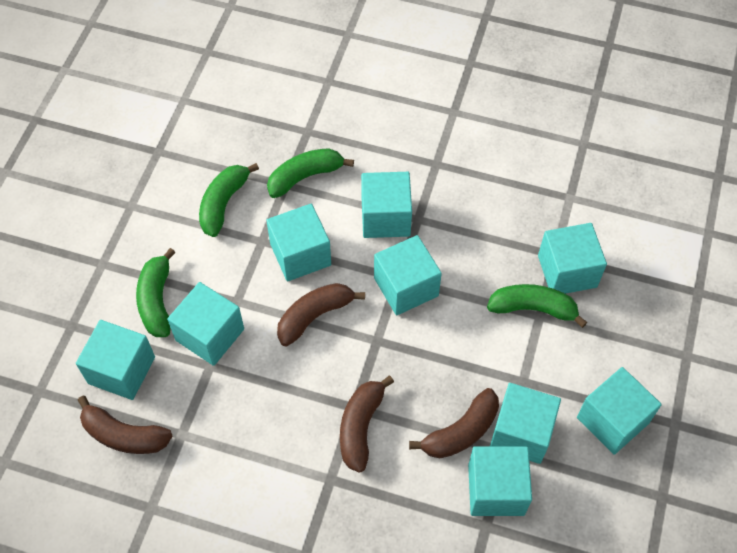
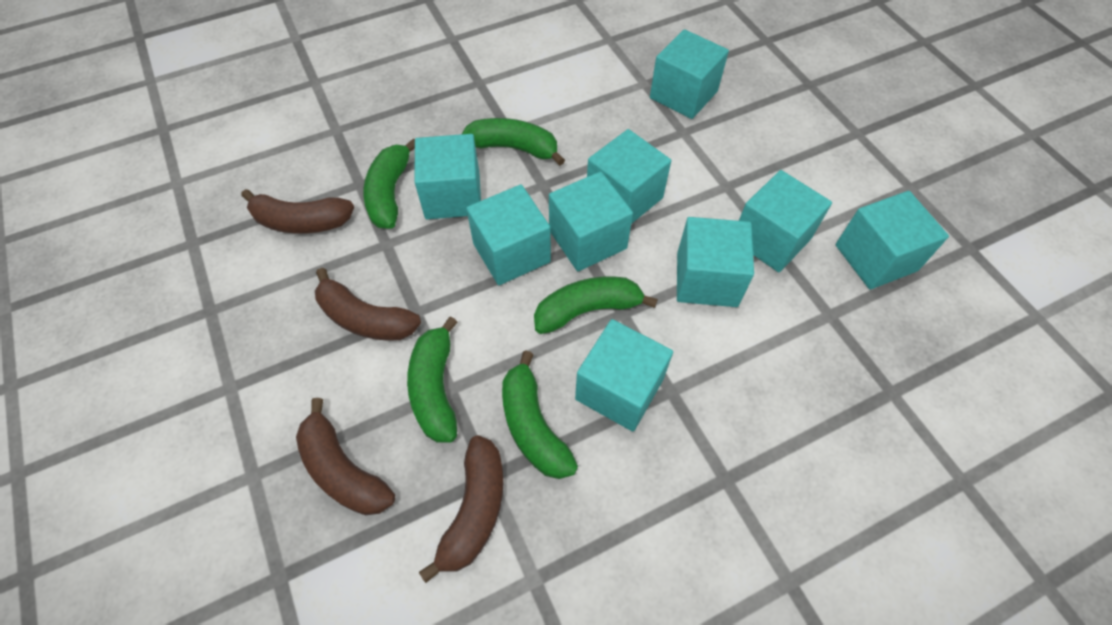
green banana: 4 -> 5

